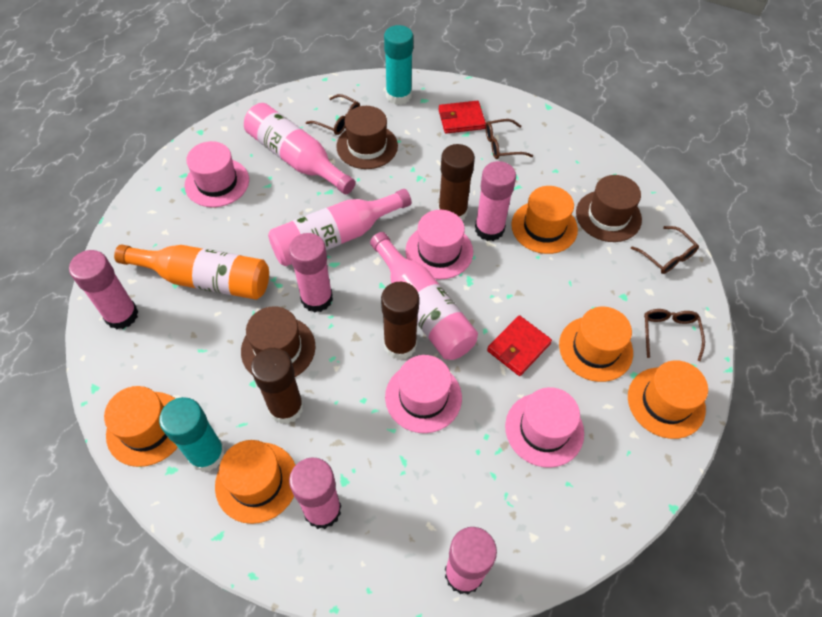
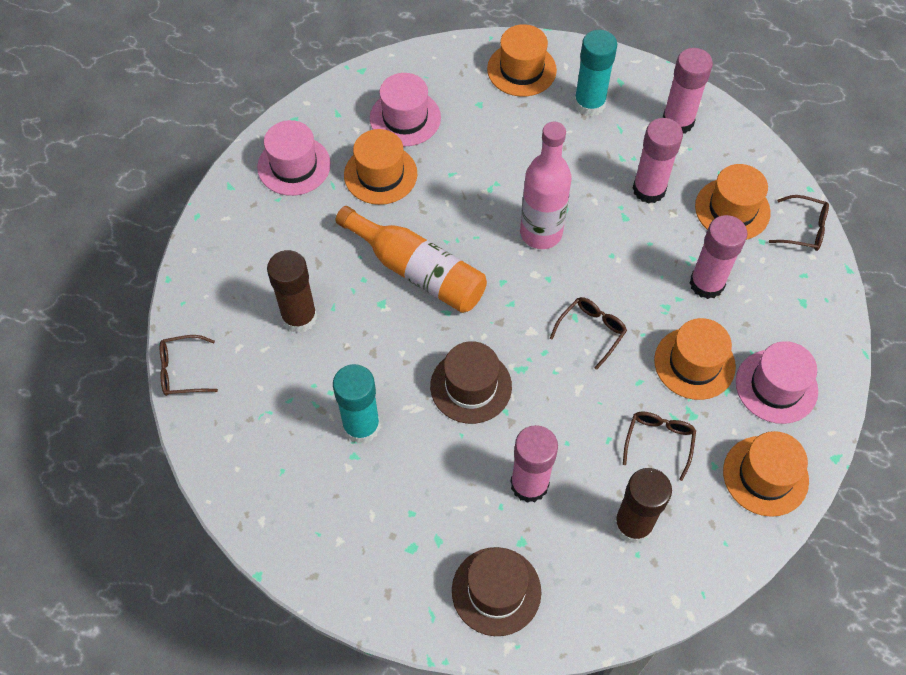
brown glue stick: 3 -> 2
brown hat: 3 -> 2
pink bottle: 3 -> 1
pink glue stick: 5 -> 4
pink hat: 4 -> 3
red wallet: 2 -> 0

